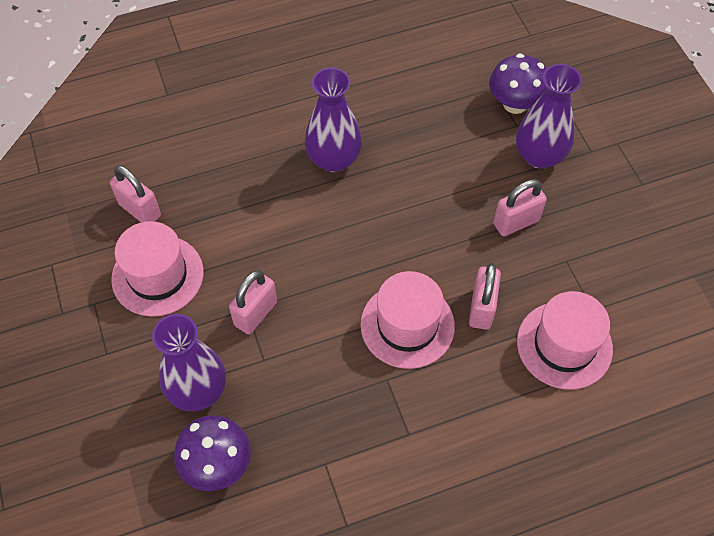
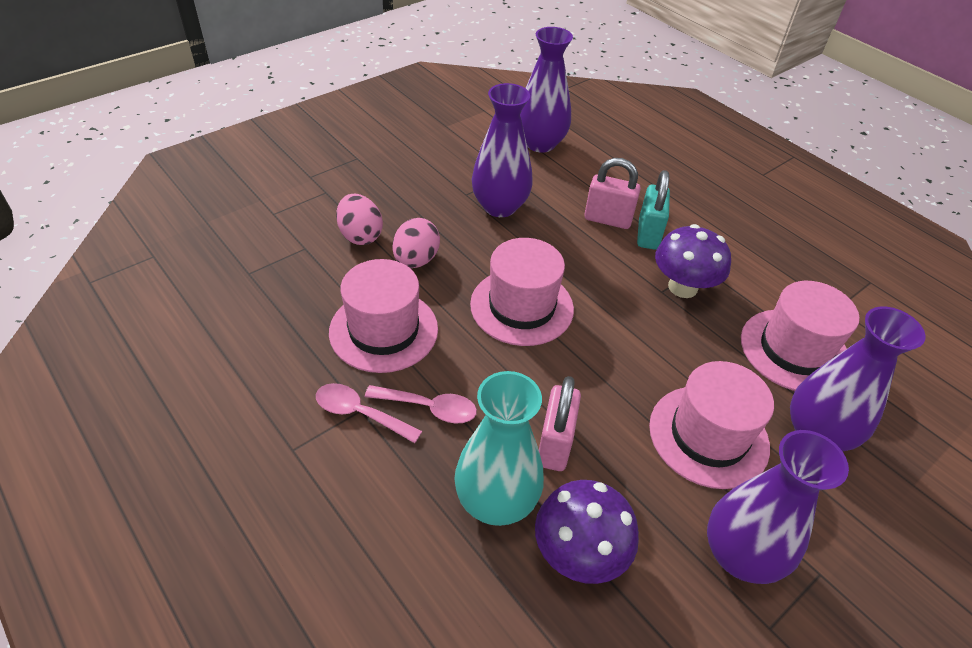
pink egg: 0 -> 2
pink hat: 3 -> 4
pink padlock: 4 -> 2
pink spoon: 0 -> 2
purple vase: 3 -> 4
turquoise padlock: 0 -> 1
turquoise vase: 0 -> 1

